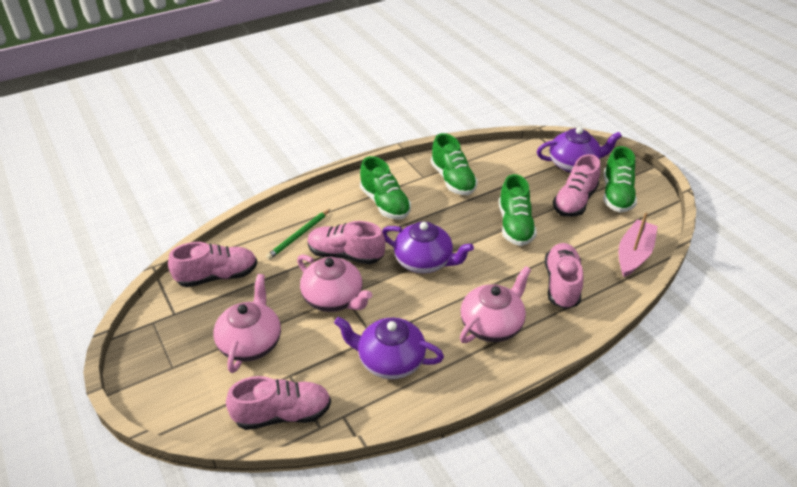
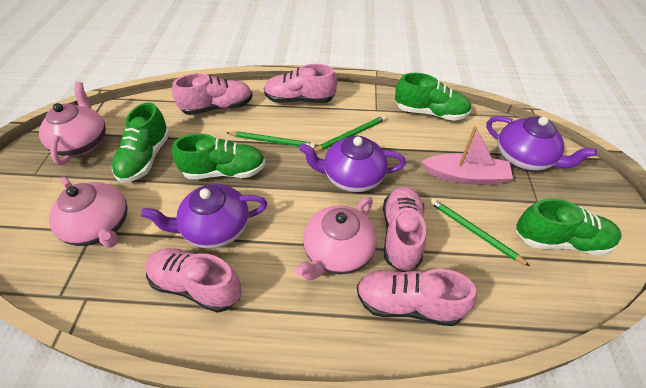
green pencil: 1 -> 3

